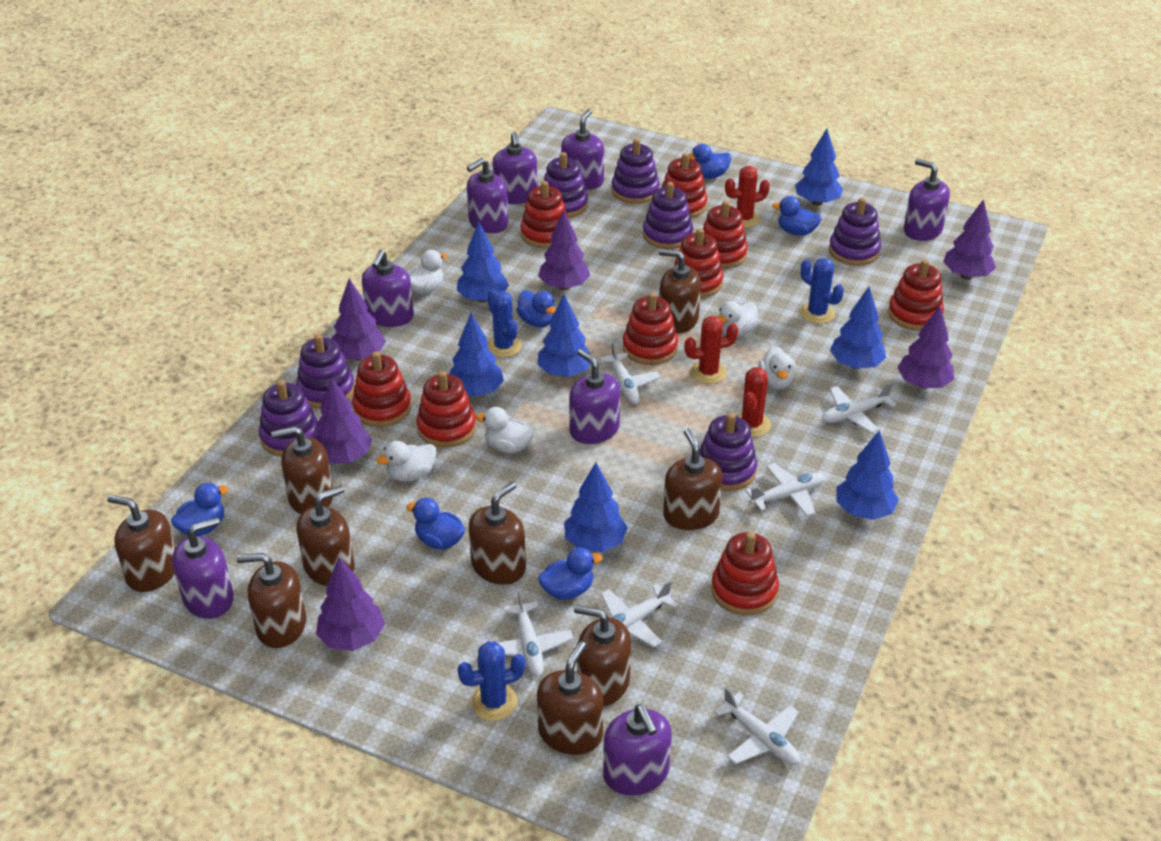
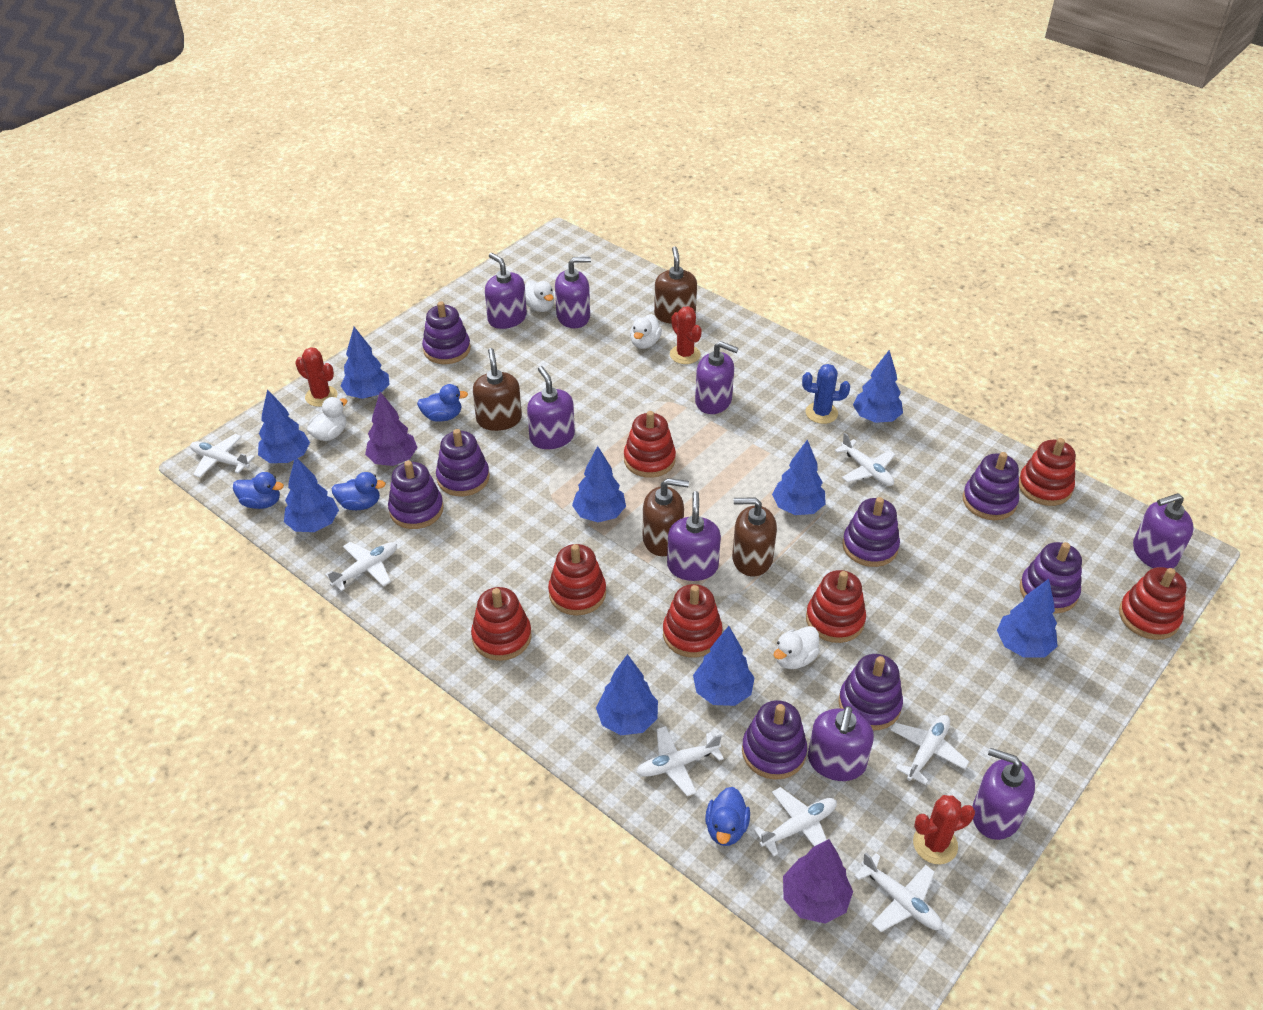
blue cactus: 3 -> 1
blue duck: 6 -> 4
blue tree: 7 -> 9
brown soap dispenser: 9 -> 4
purple stacking toy: 7 -> 8
purple tree: 6 -> 2
red stacking toy: 9 -> 7
white duck: 5 -> 4
white plane: 6 -> 7

